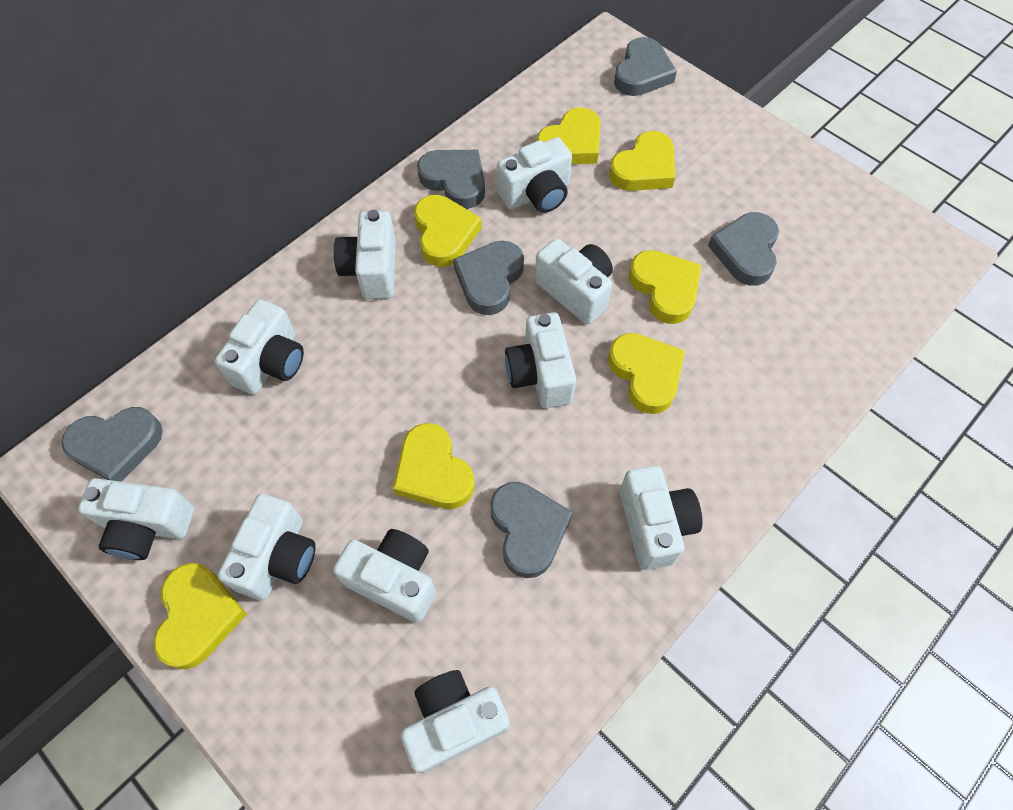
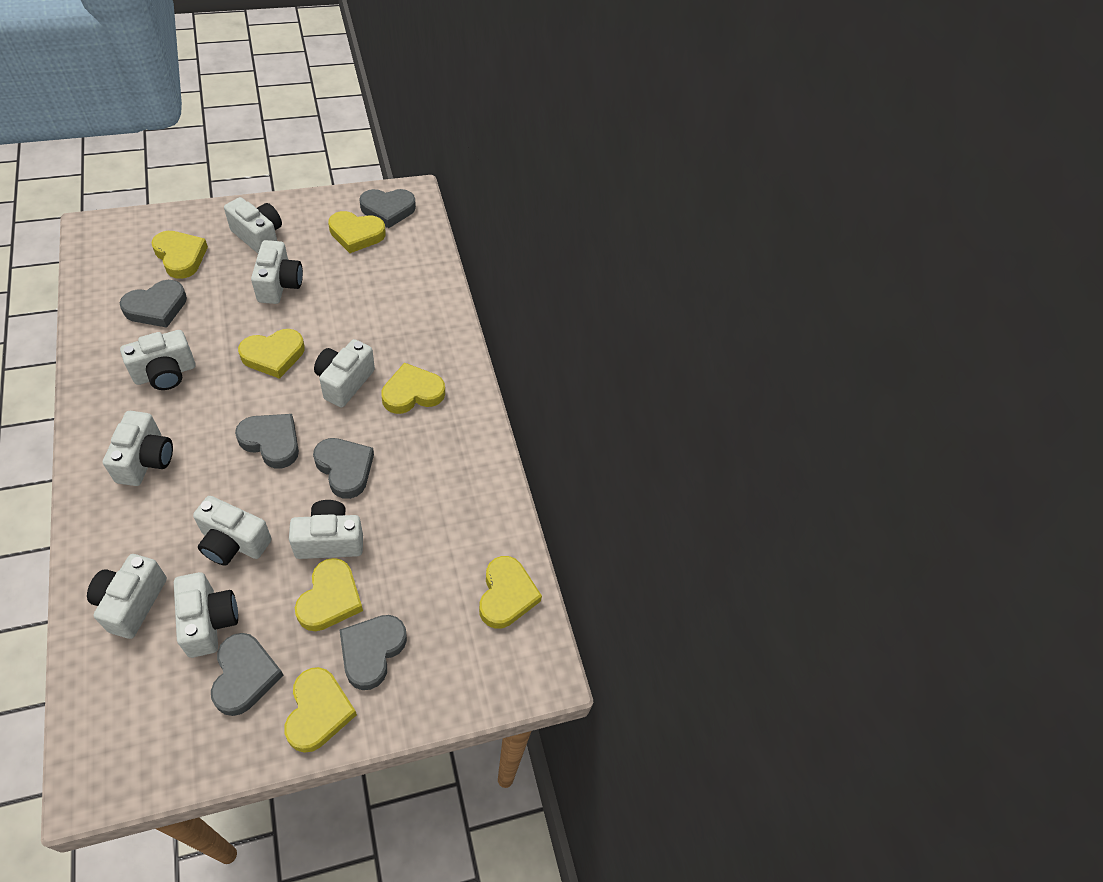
white camera: 10 -> 9

